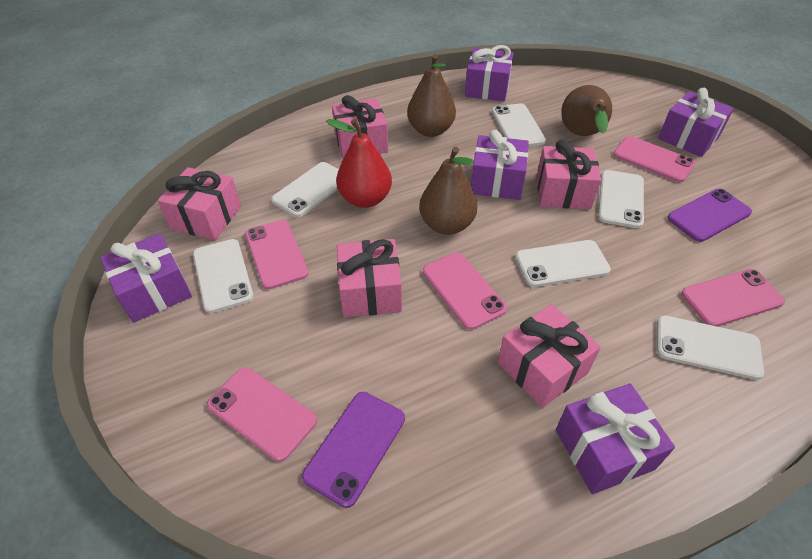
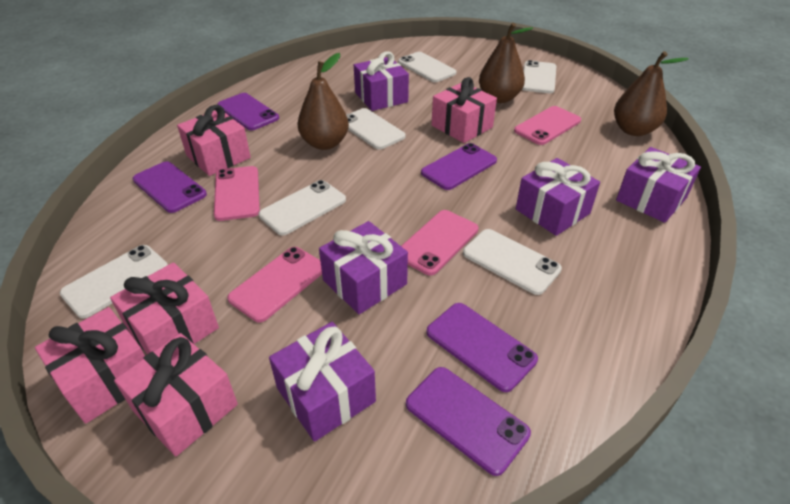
pink phone: 5 -> 4
purple phone: 2 -> 5
red pear: 1 -> 0

